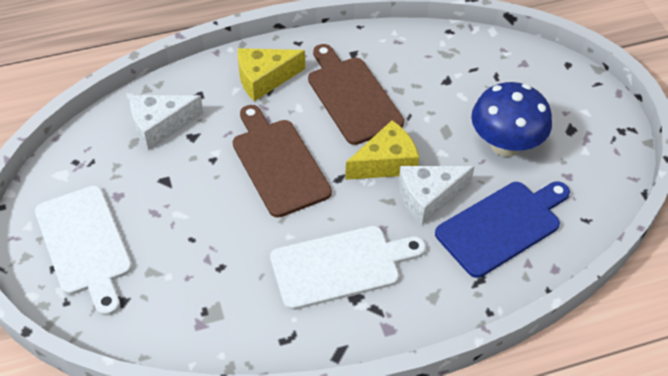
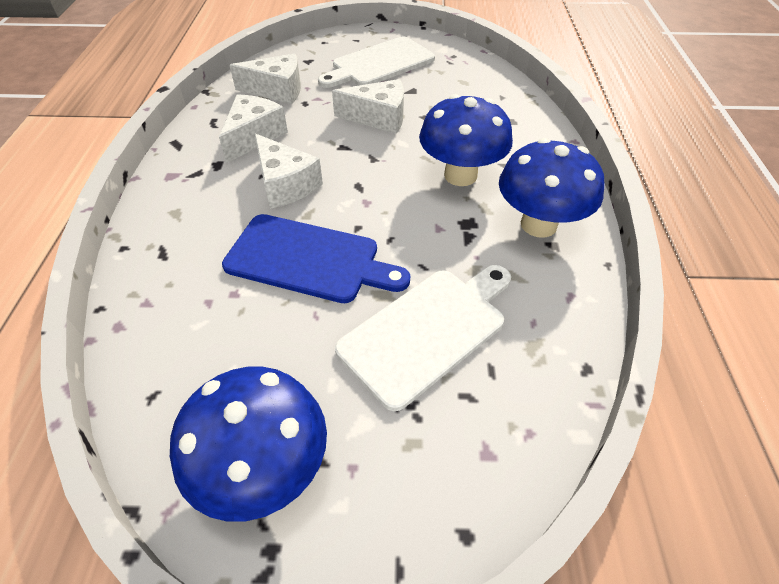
blue mushroom: 1 -> 3
brown cutting board: 2 -> 0
white cheese: 2 -> 4
yellow cheese: 2 -> 0

